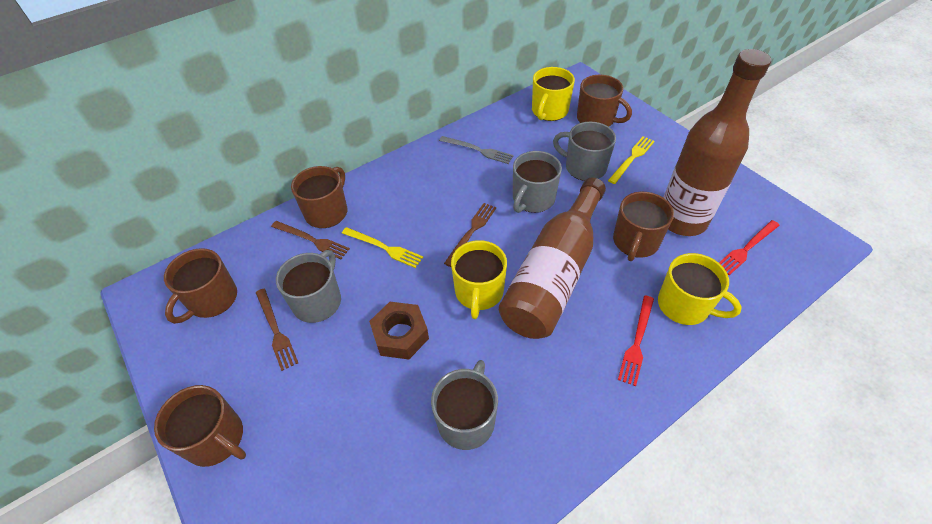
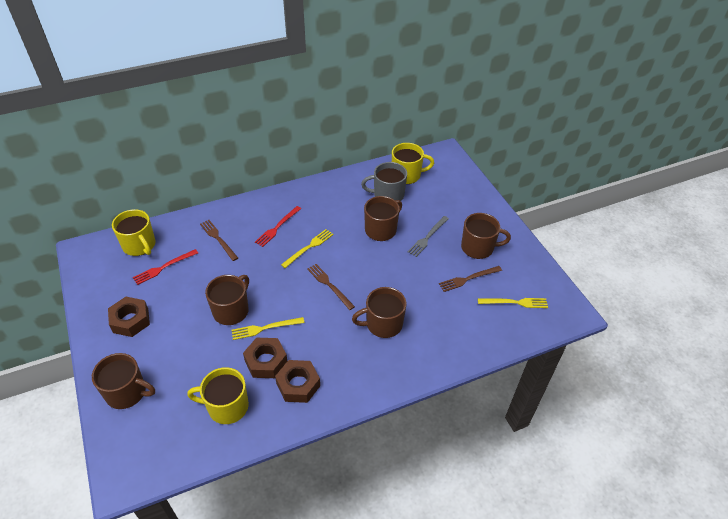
brown bottle: 2 -> 0
brown nut: 1 -> 3
grey mug: 4 -> 1
yellow fork: 2 -> 3

